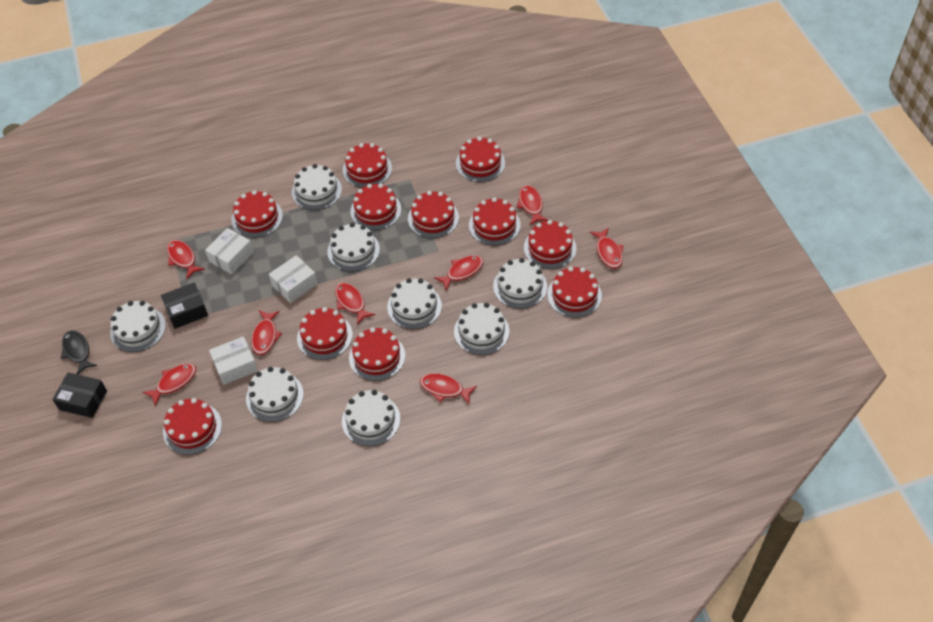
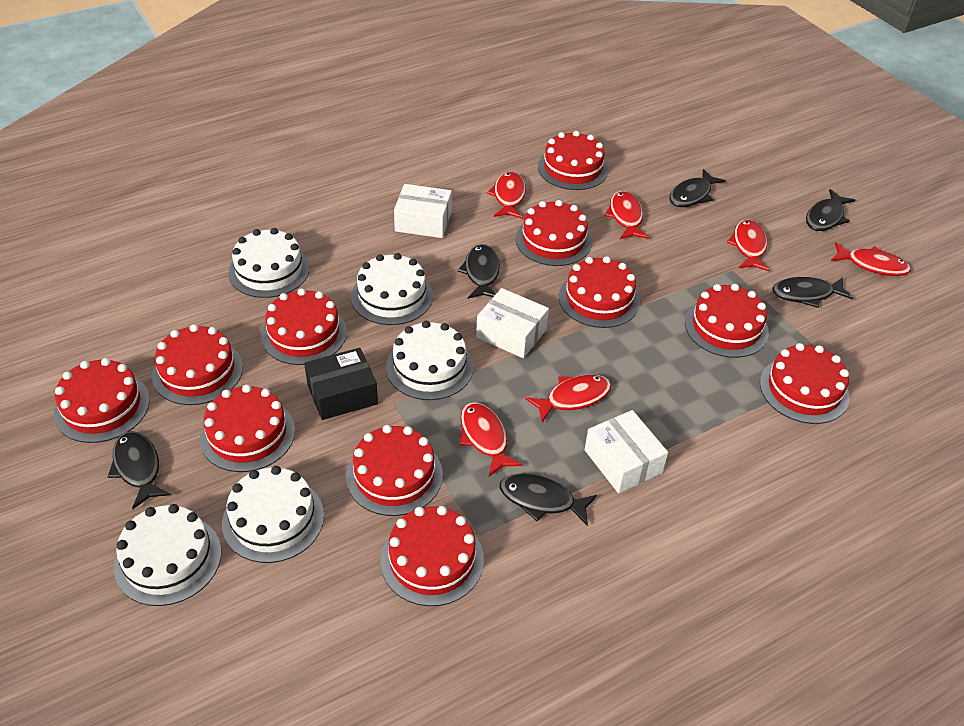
black box: 2 -> 1
black fish: 1 -> 6
red fish: 8 -> 6
white cake: 8 -> 5

